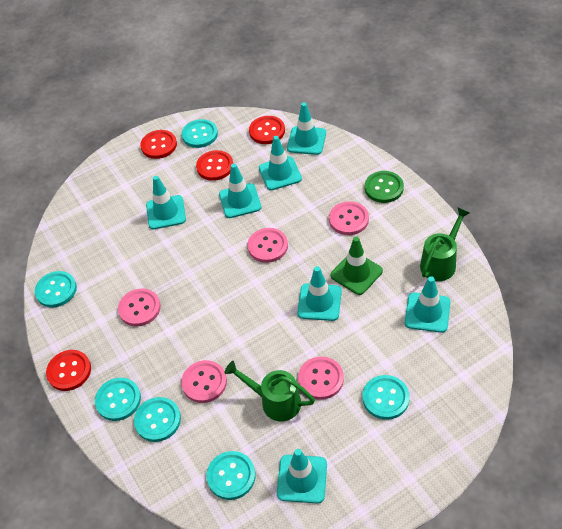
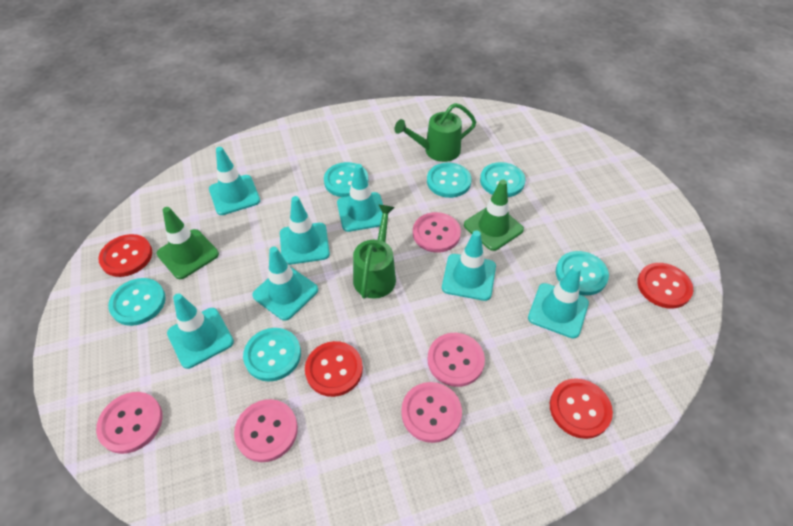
green button: 1 -> 0
green traffic cone: 1 -> 2

